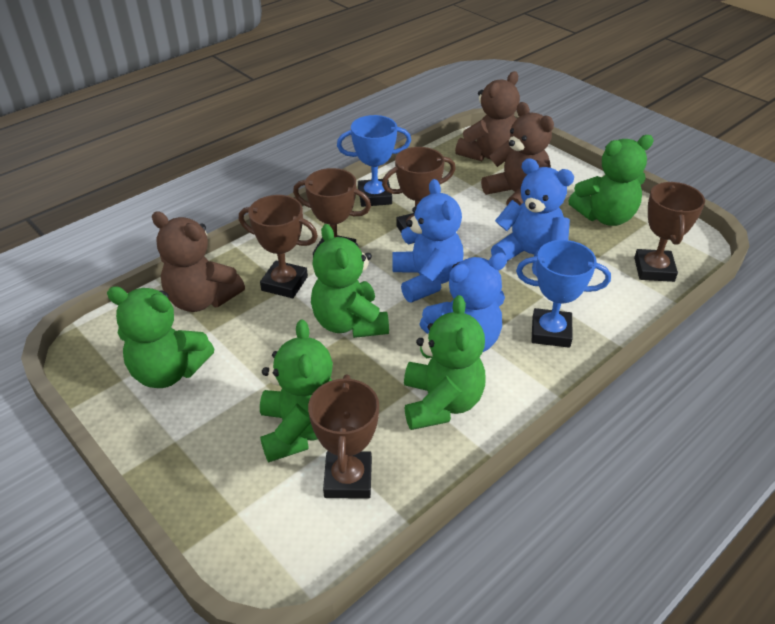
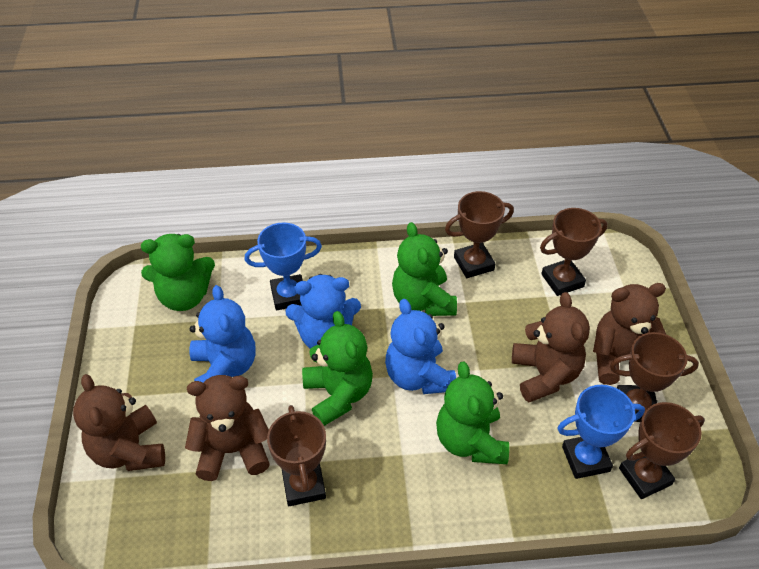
brown teddy bear: 3 -> 4
green teddy bear: 5 -> 4

